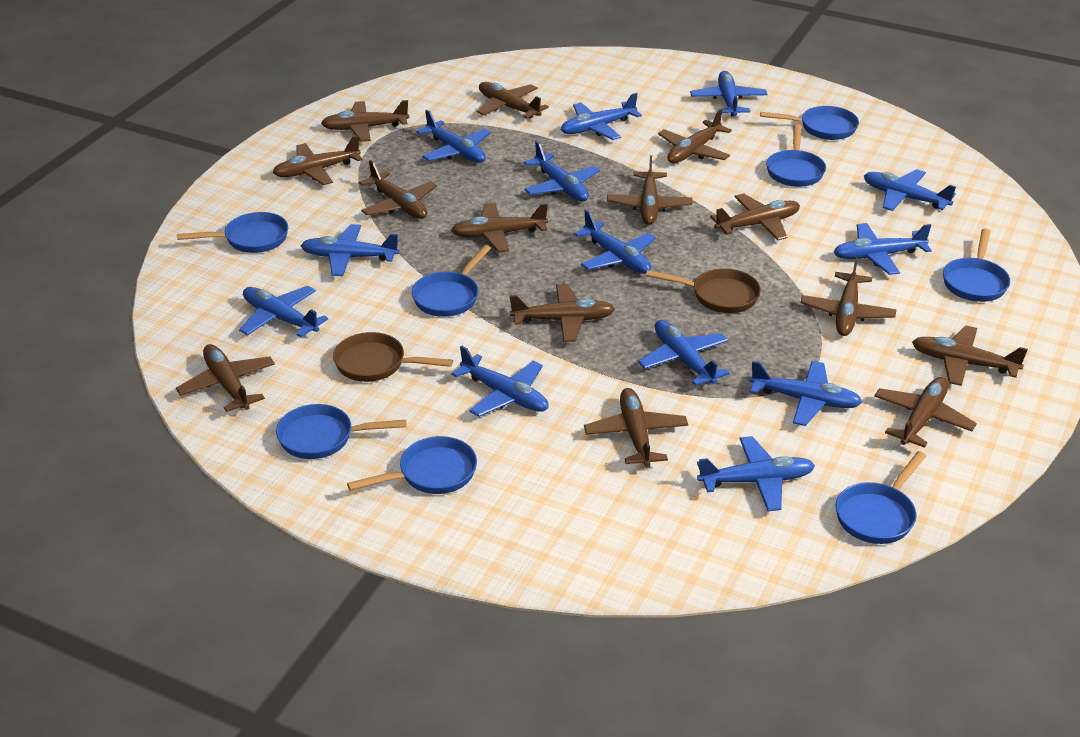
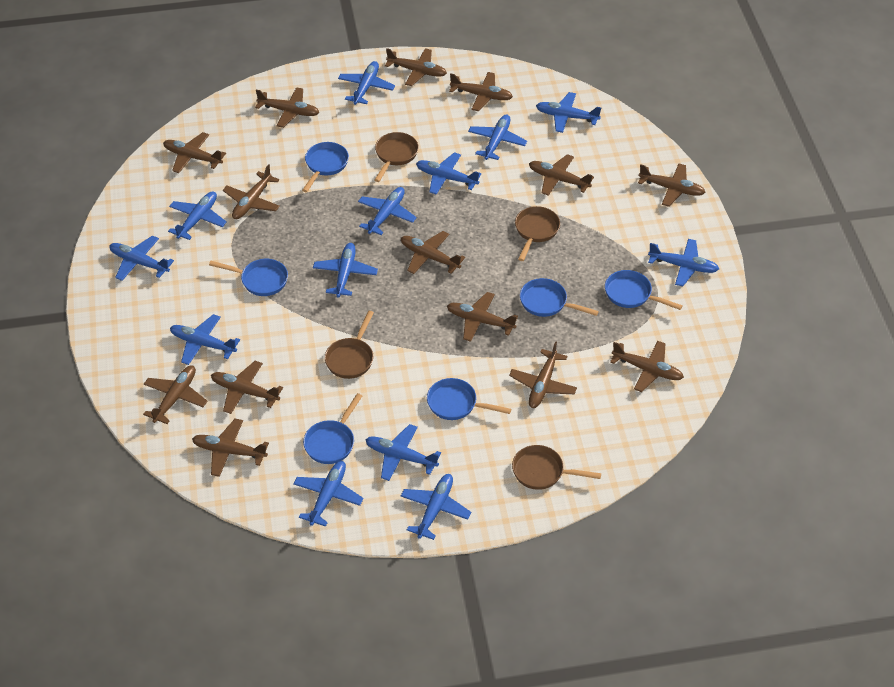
blue pan: 8 -> 6
brown pan: 2 -> 4

